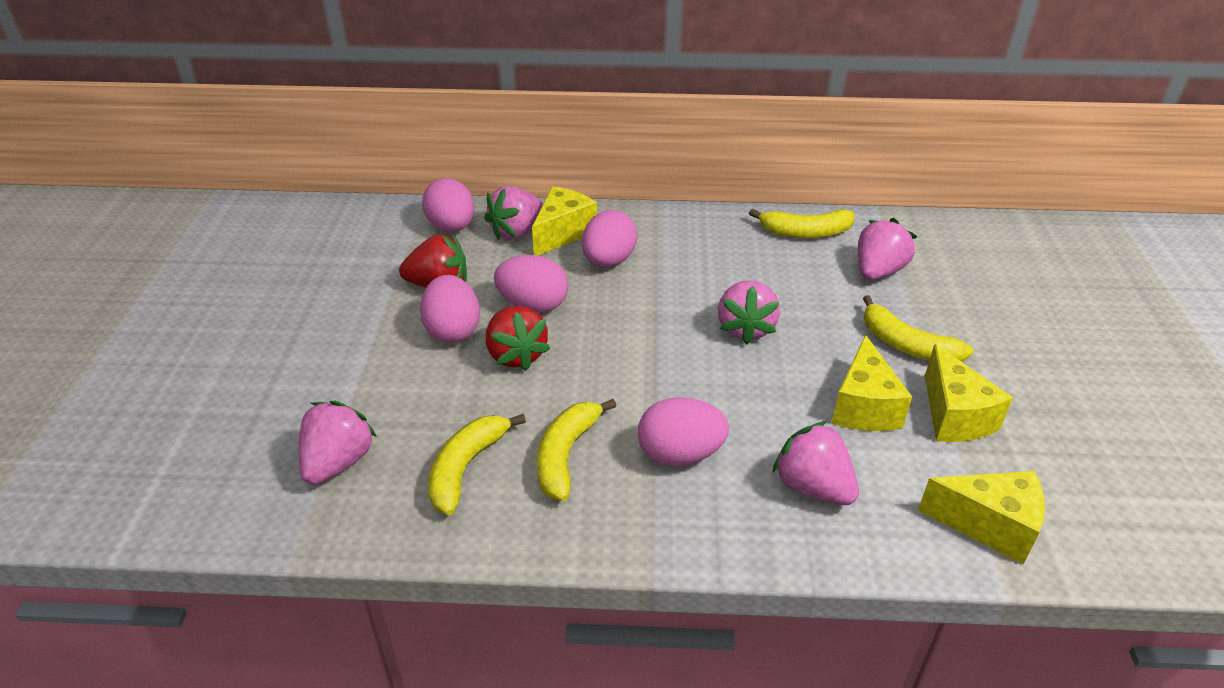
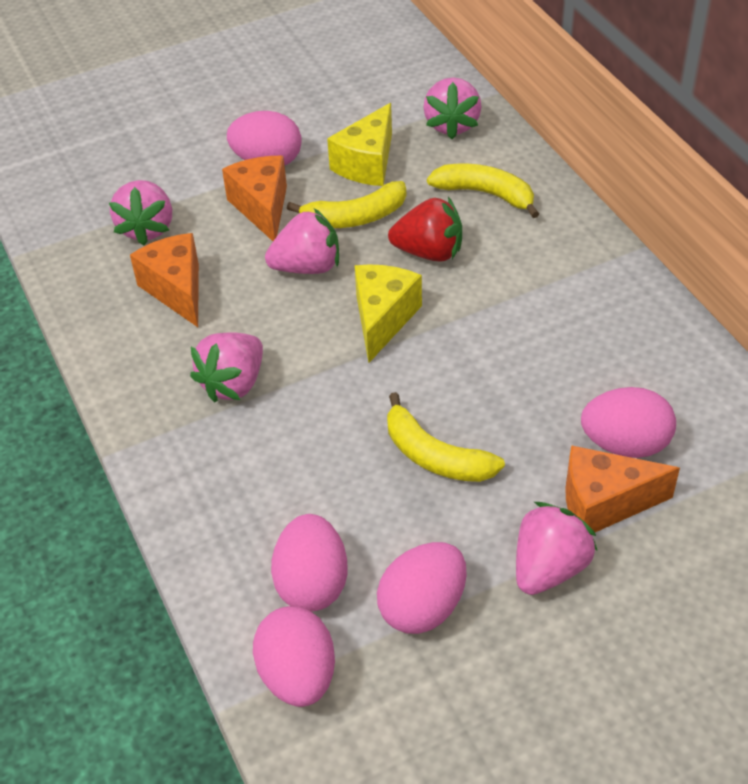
orange cheese: 0 -> 3
red strawberry: 2 -> 1
yellow banana: 4 -> 3
yellow cheese: 4 -> 2

